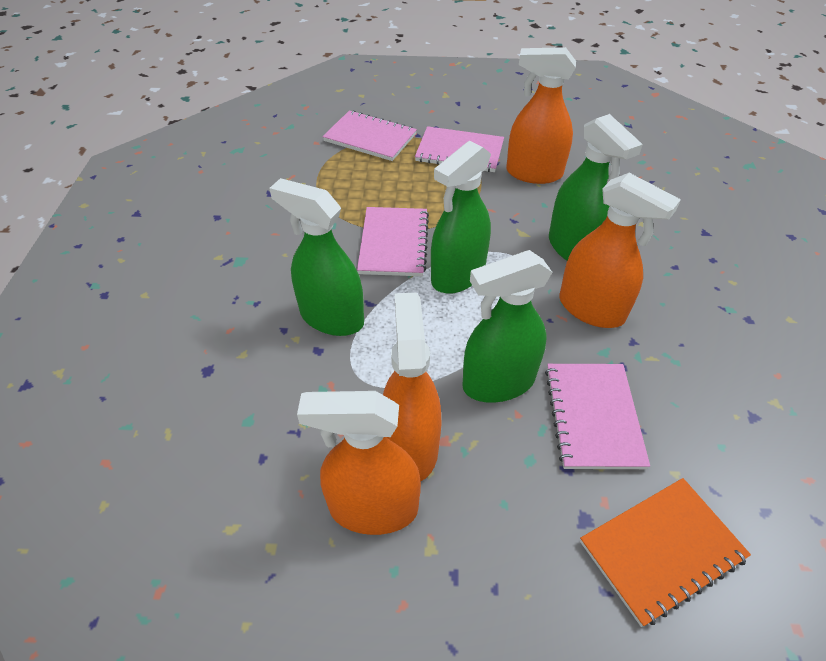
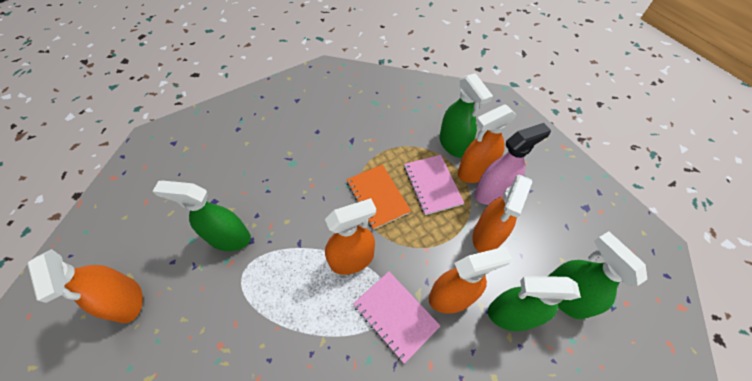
orange spray bottle: 4 -> 5
pink notebook: 4 -> 2
pink spray bottle: 0 -> 1

